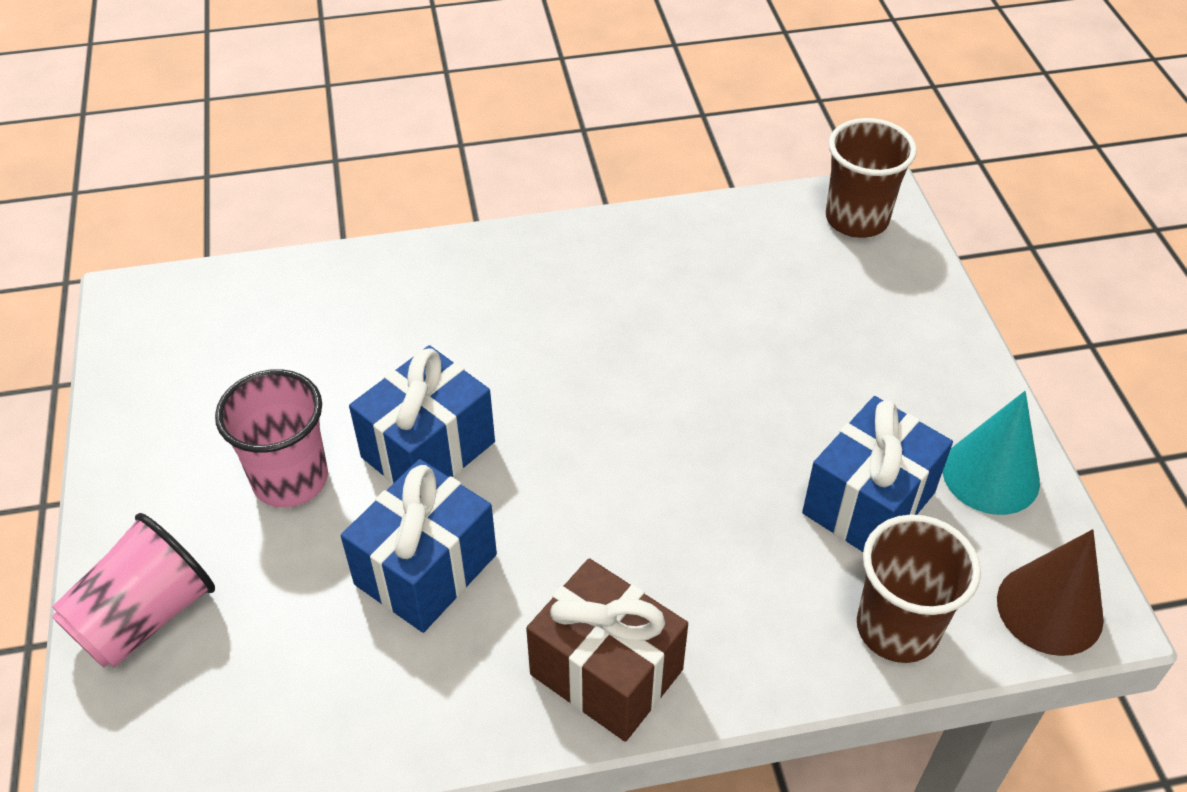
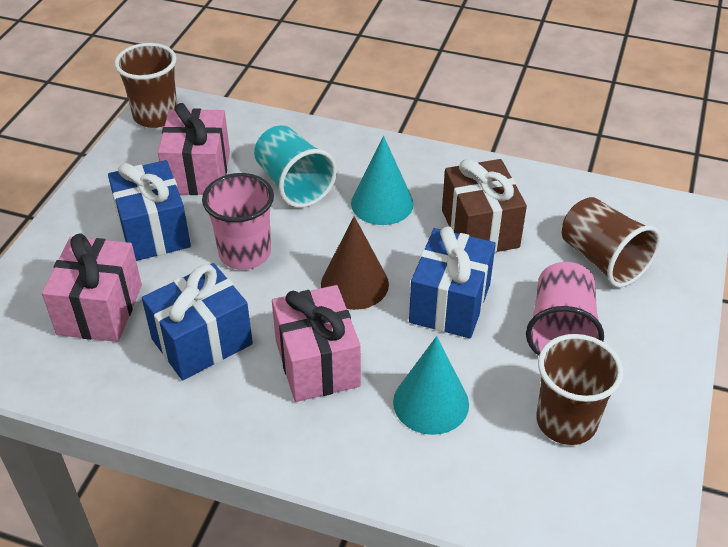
brown cup: 2 -> 3
pink gift: 0 -> 3
turquoise cone: 1 -> 2
turquoise cup: 0 -> 1

